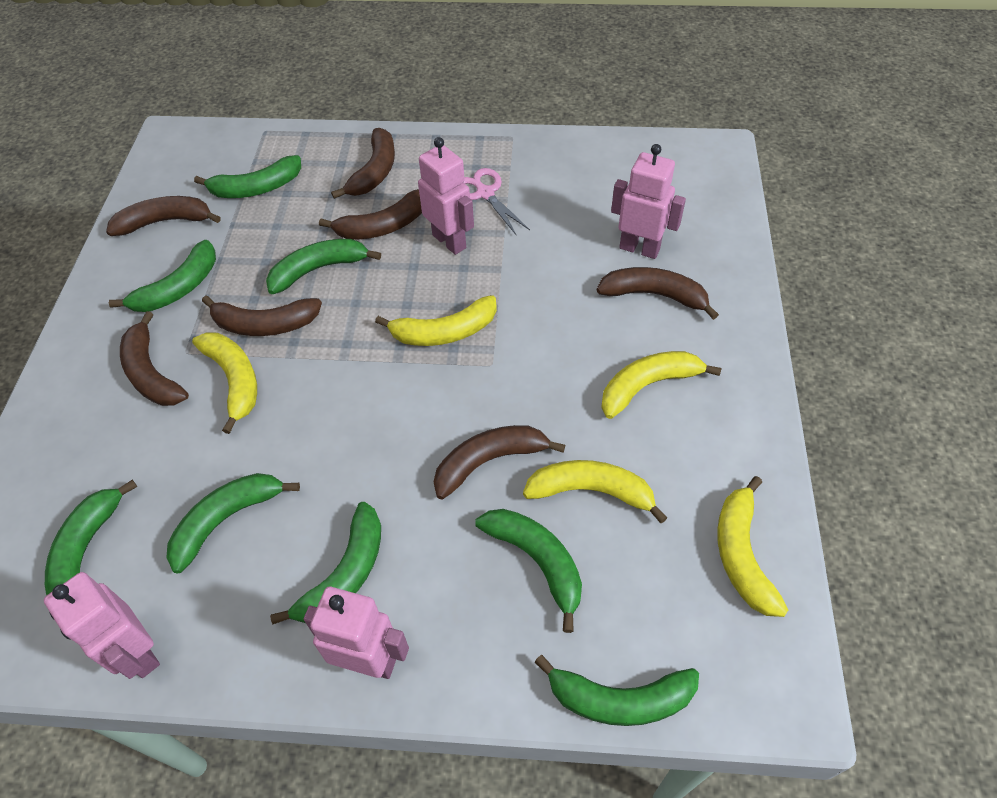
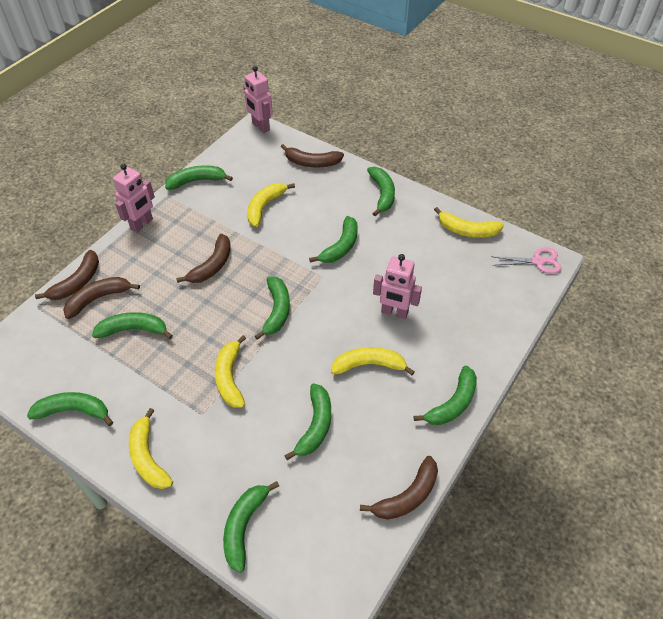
brown banana: 7 -> 5
green banana: 8 -> 9
pink robot: 4 -> 3

